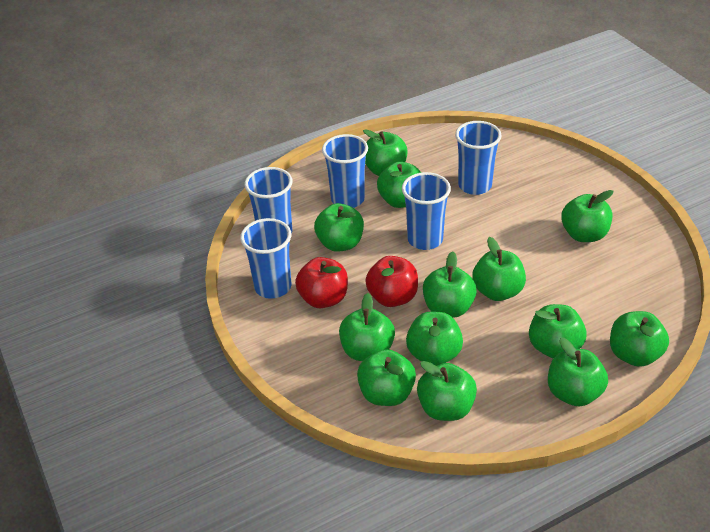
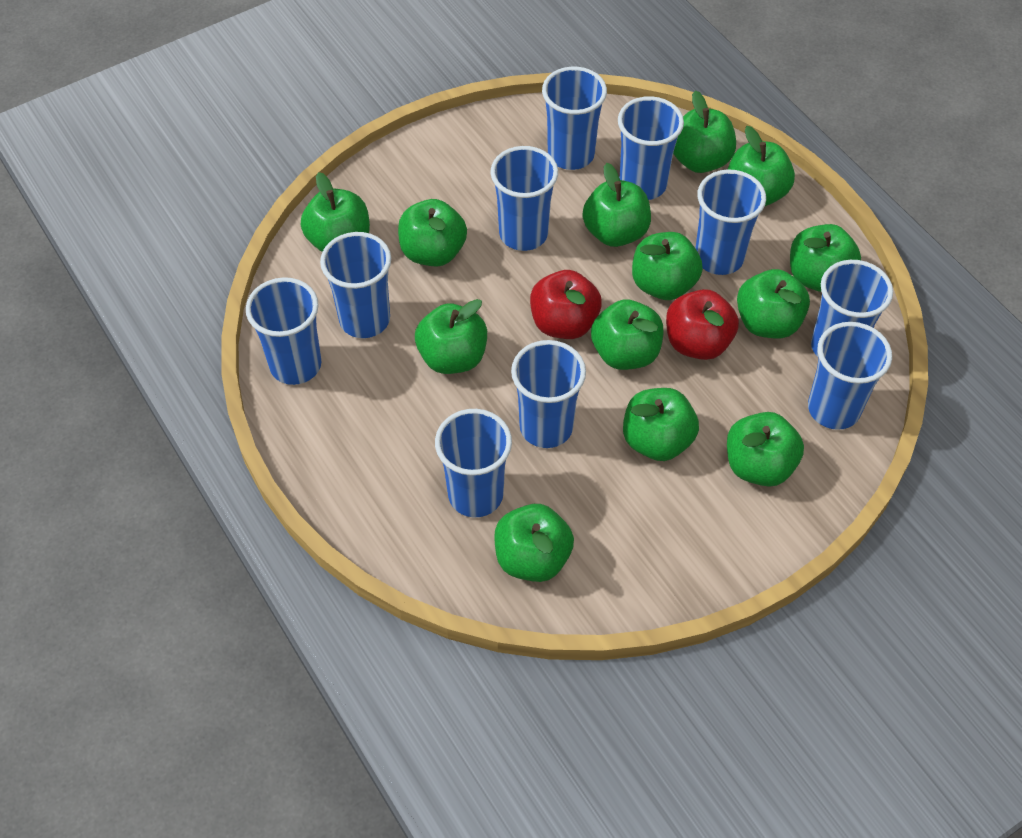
blue cup: 5 -> 10

